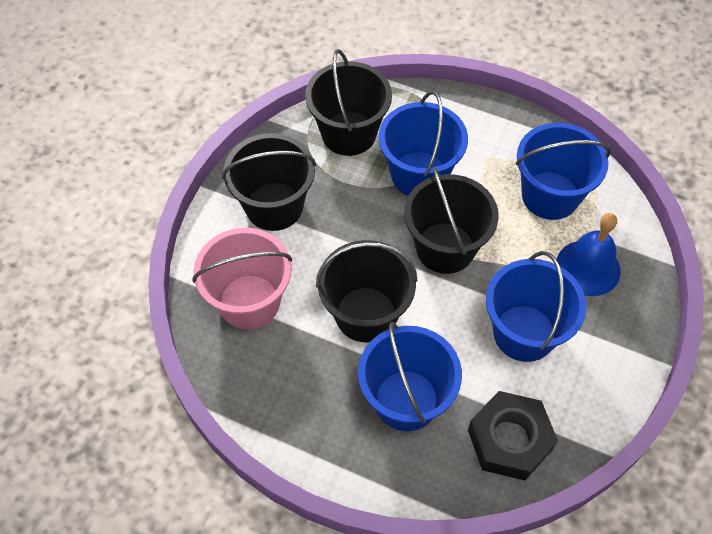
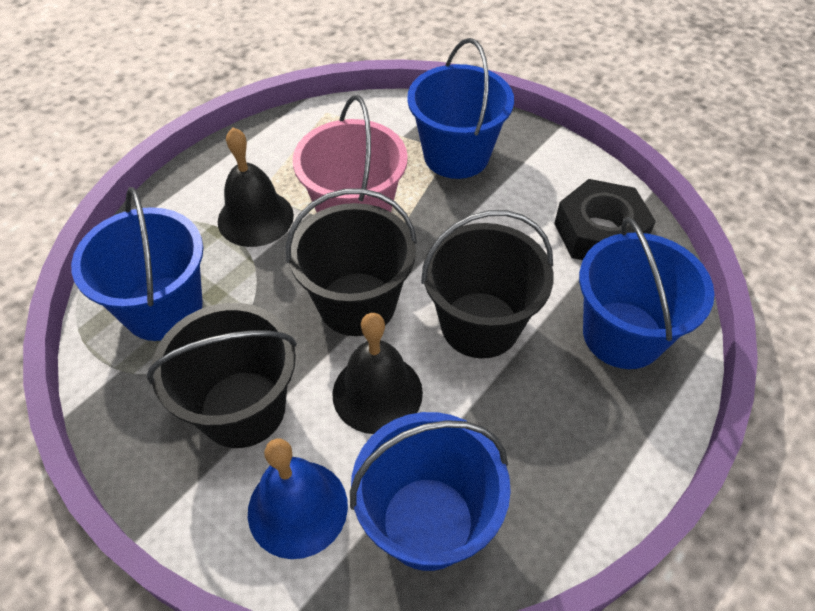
black bell: 0 -> 2
black bucket: 4 -> 3

